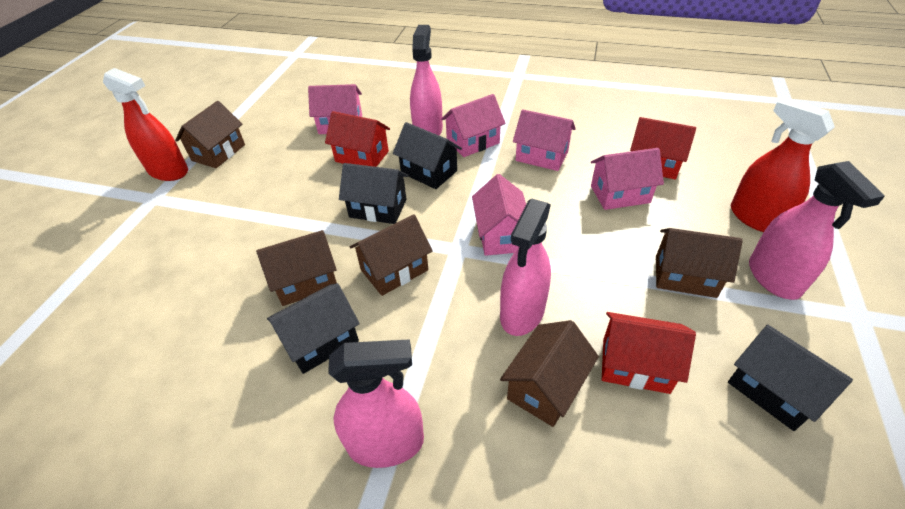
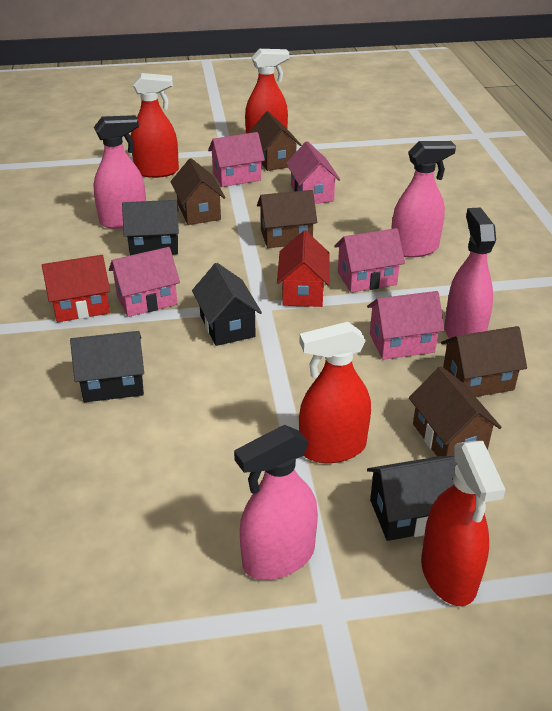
red house: 3 -> 2
red spray bottle: 2 -> 4

